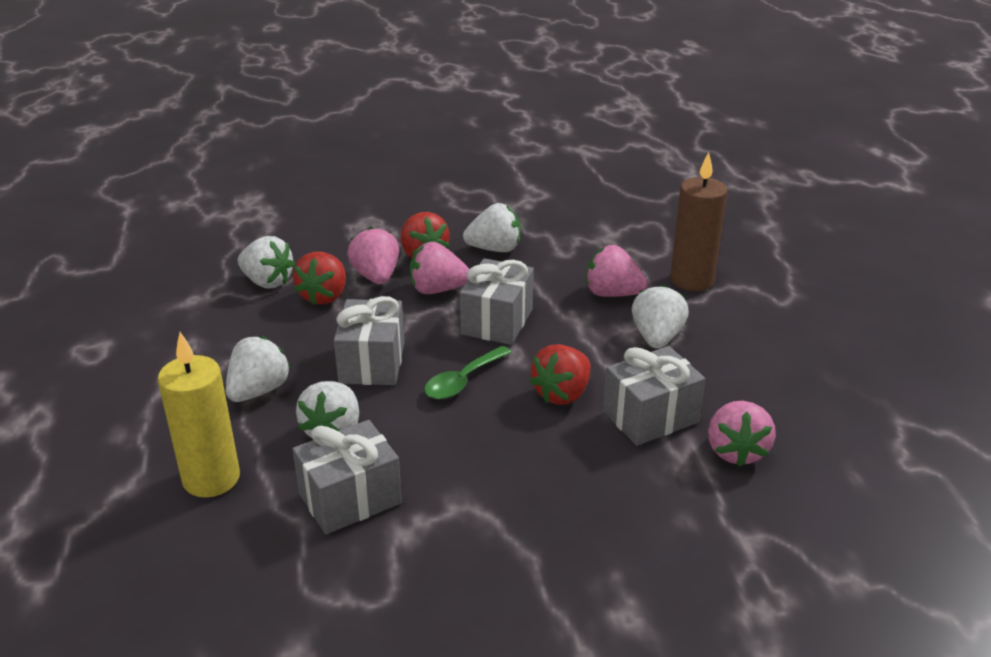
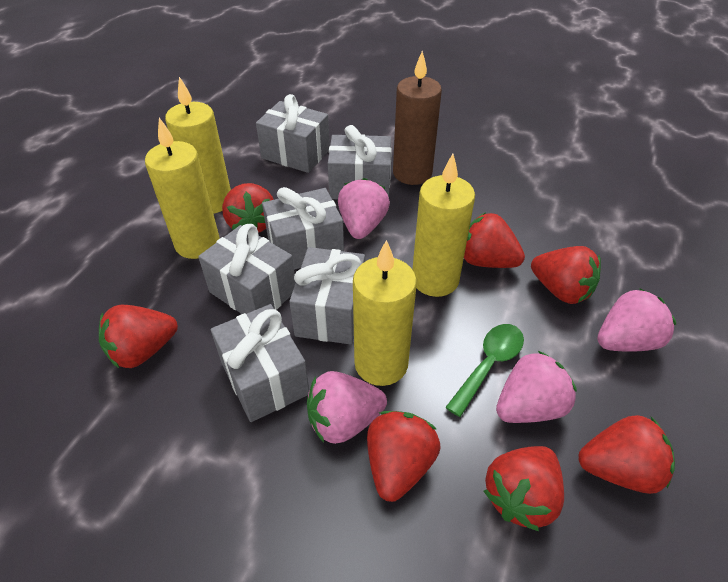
grey gift: 4 -> 6
red strawberry: 3 -> 7
white strawberry: 5 -> 0
yellow candle: 1 -> 4

